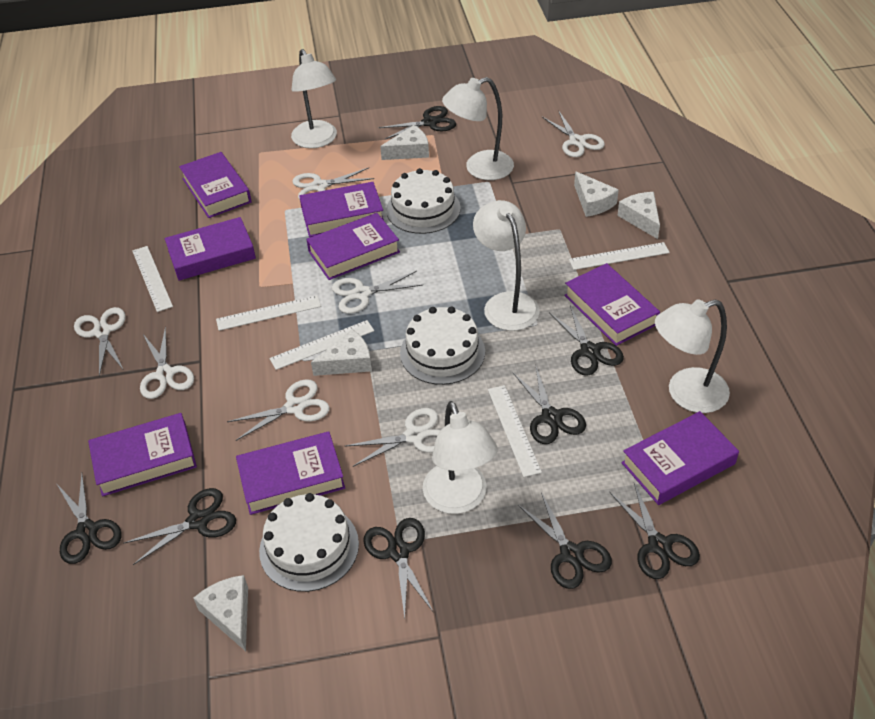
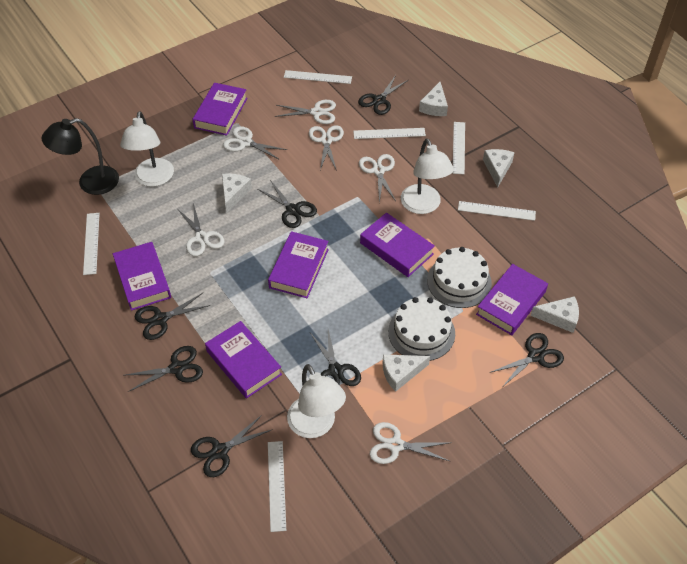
black lamp: 0 -> 1
black scissors: 8 -> 7
purple book: 8 -> 6
white cake: 3 -> 2
white lamp: 5 -> 3
white ruler: 5 -> 6
white scissors: 7 -> 6

